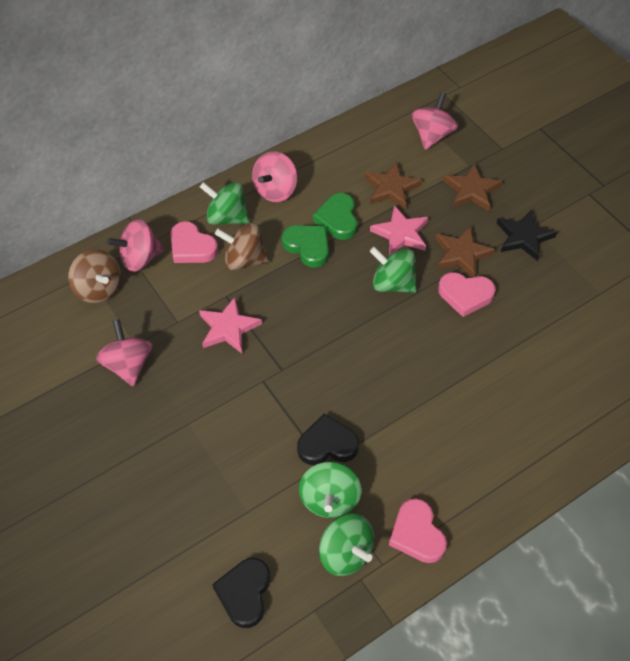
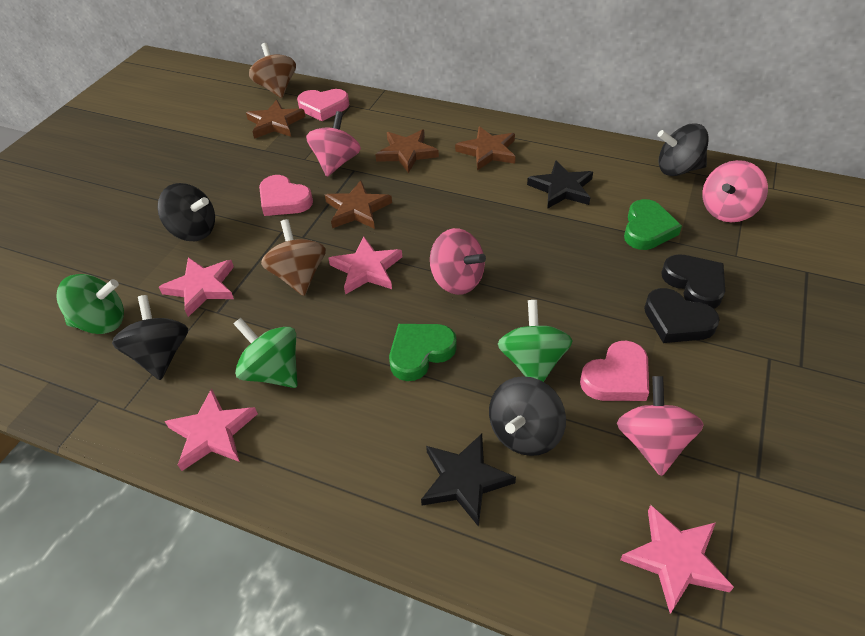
black spinning top: 0 -> 4
black star: 1 -> 2
brown star: 3 -> 4
green spinning top: 4 -> 3
pink star: 2 -> 4

